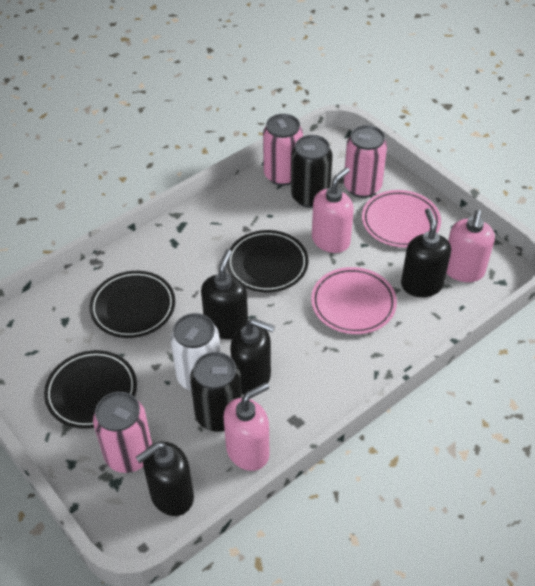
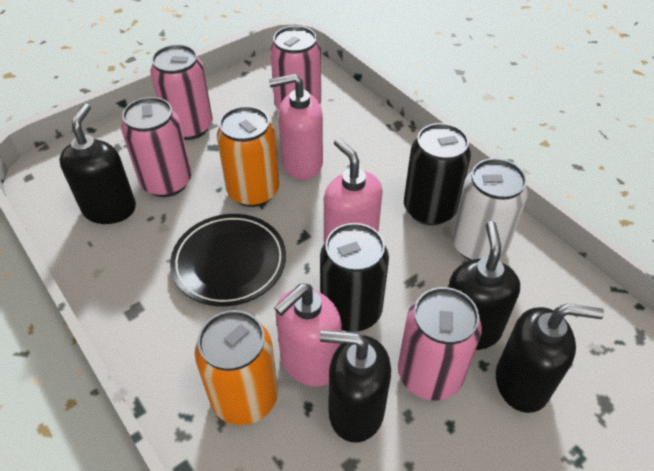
black plate: 3 -> 1
orange can: 0 -> 2
pink can: 3 -> 4
pink plate: 2 -> 0

